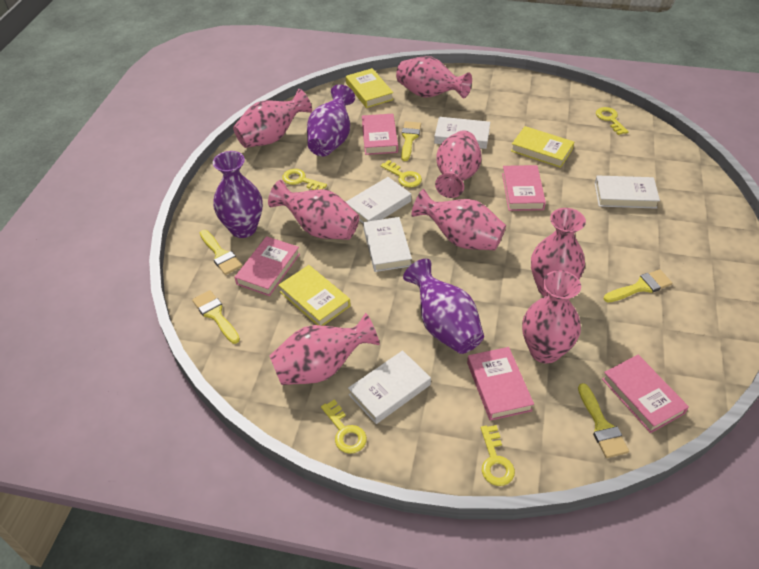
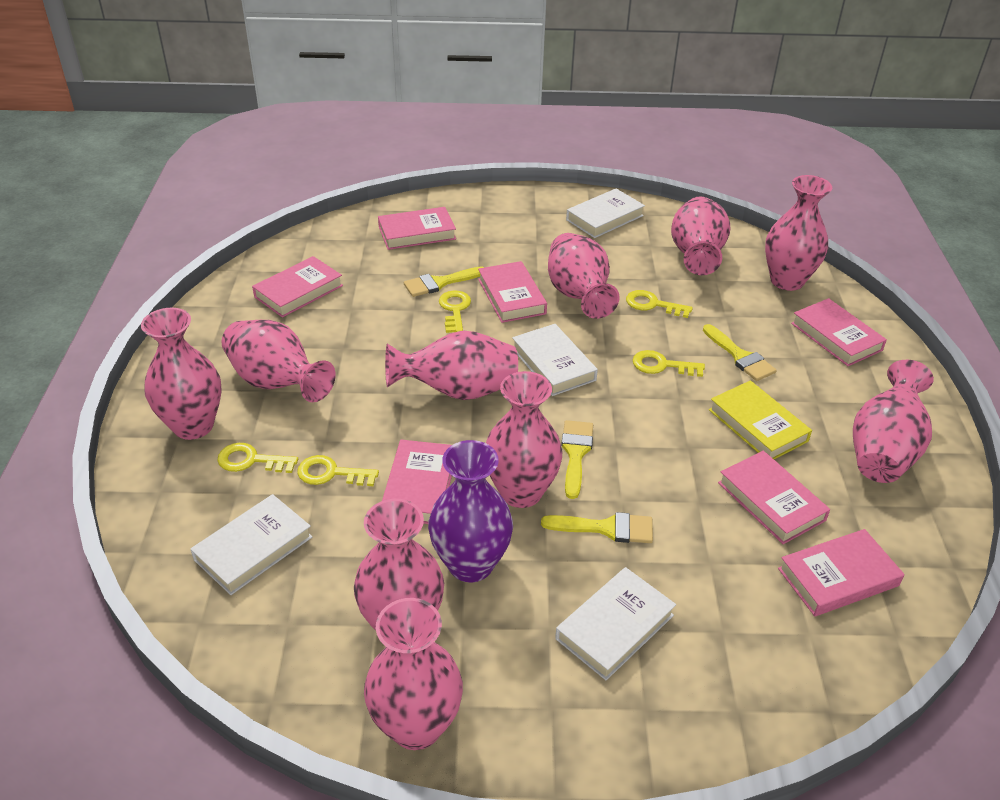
pink book: 5 -> 7
pink vase: 8 -> 10
purple vase: 3 -> 1
white book: 5 -> 4
yellow book: 3 -> 1
yellow brush: 5 -> 4

